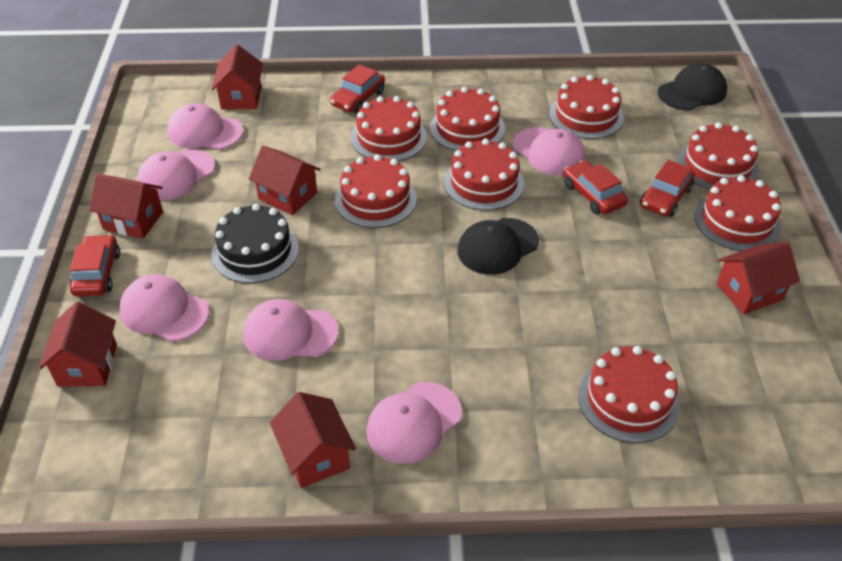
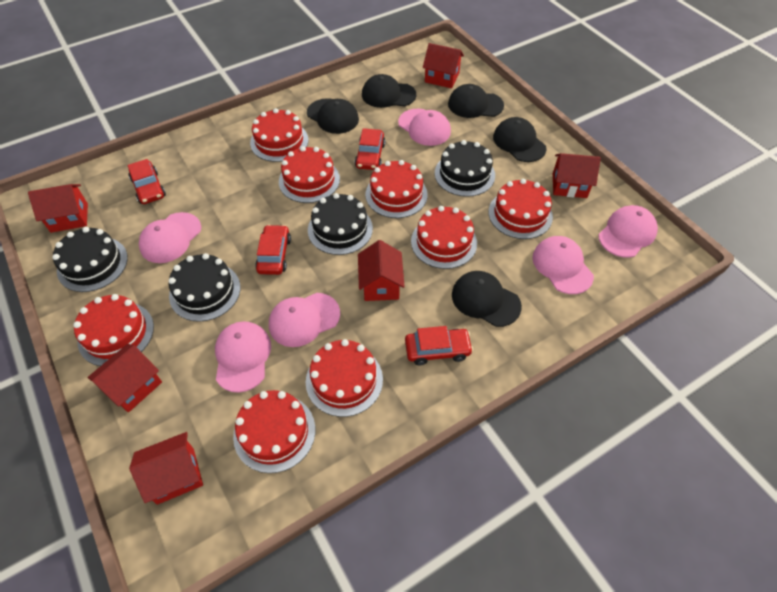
black cake: 1 -> 4
black cap: 2 -> 5

